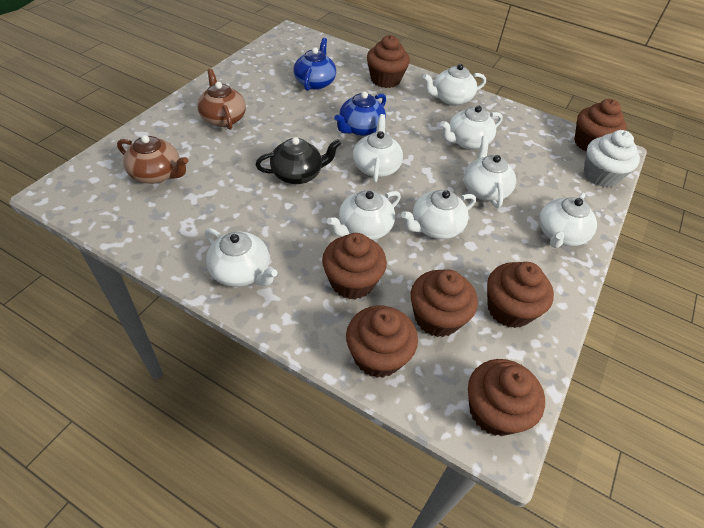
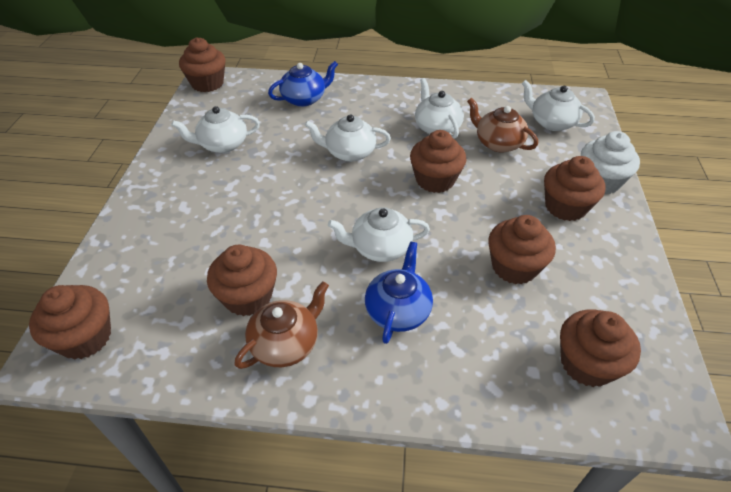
black teapot: 1 -> 0
white teapot: 8 -> 5

